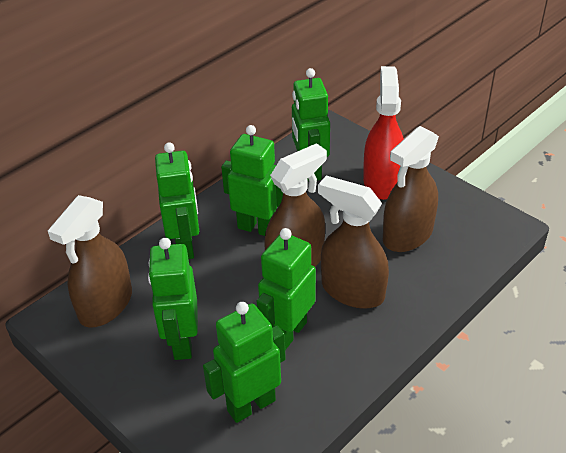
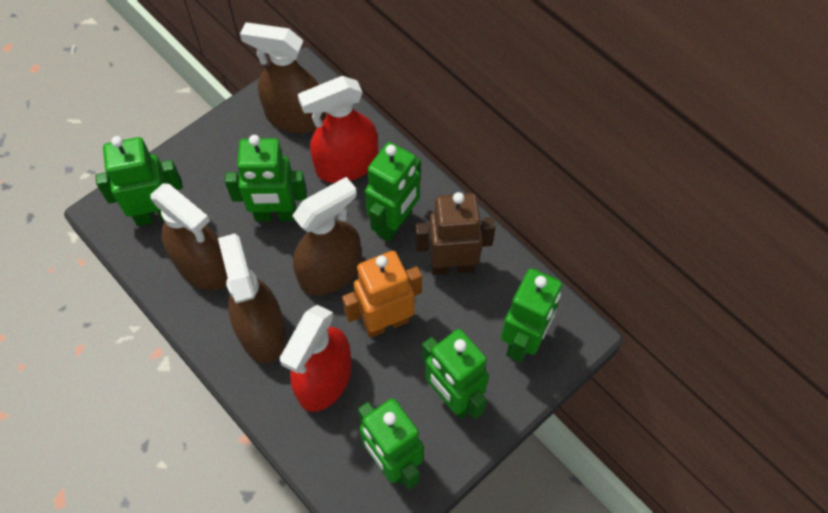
brown robot: 0 -> 1
orange robot: 0 -> 1
red spray bottle: 1 -> 2

